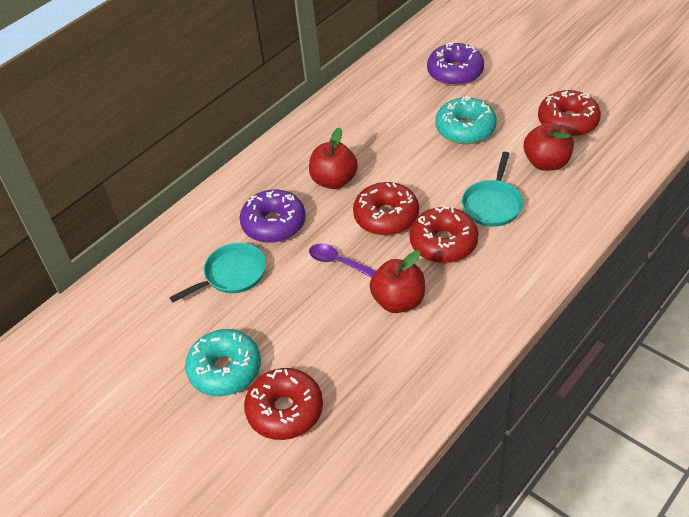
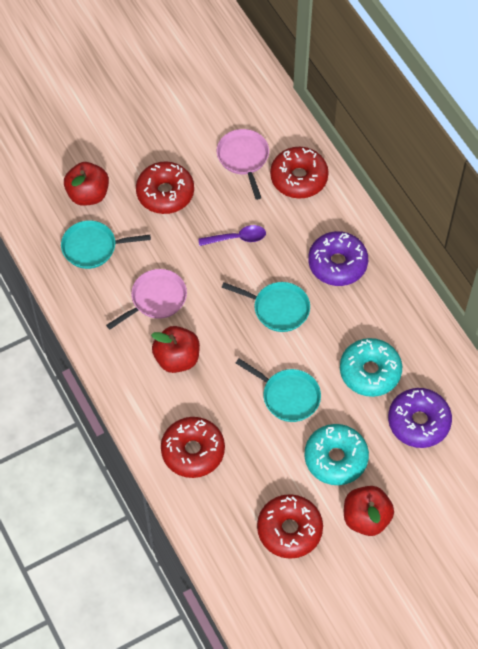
pink pan: 0 -> 2
turquoise pan: 2 -> 3

